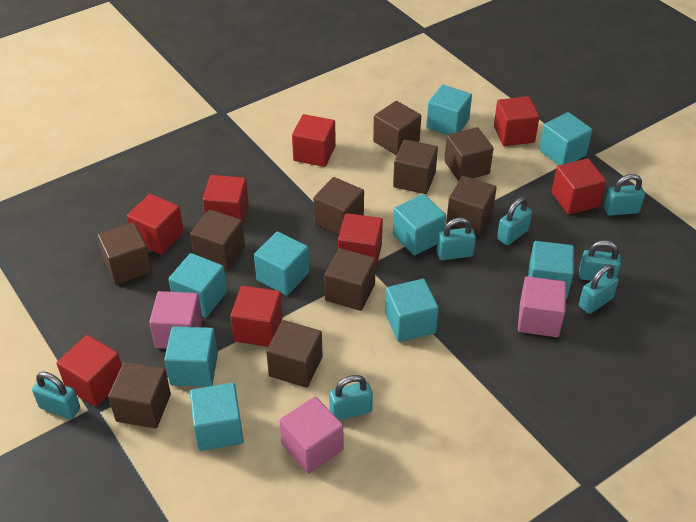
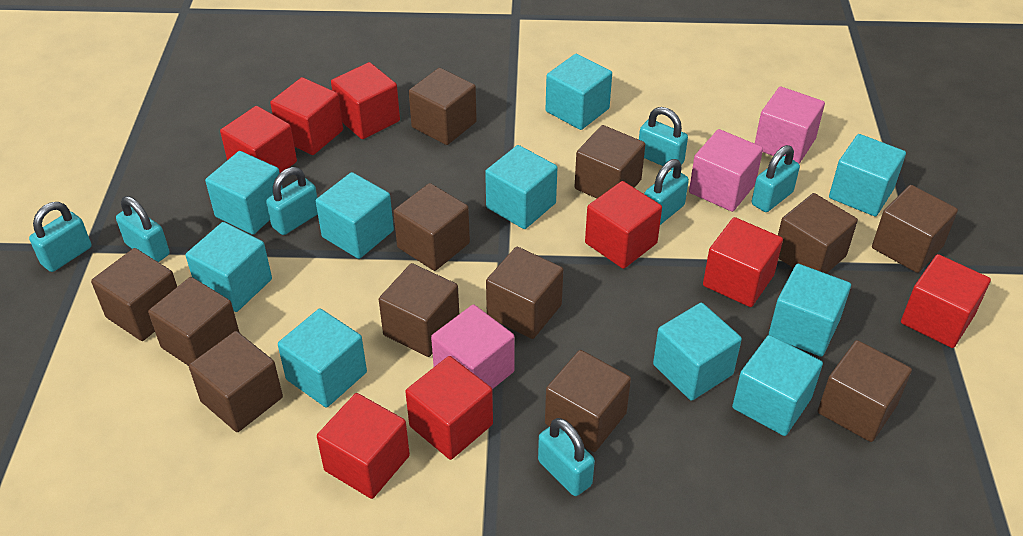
brown cube: 10 -> 12
turquoise cube: 9 -> 10

